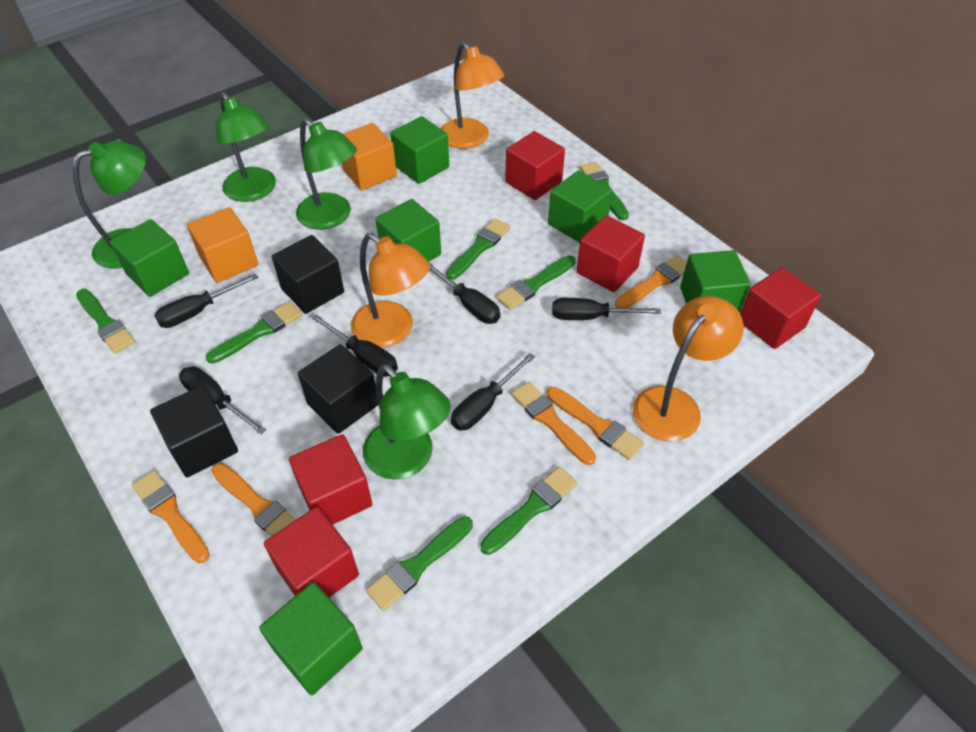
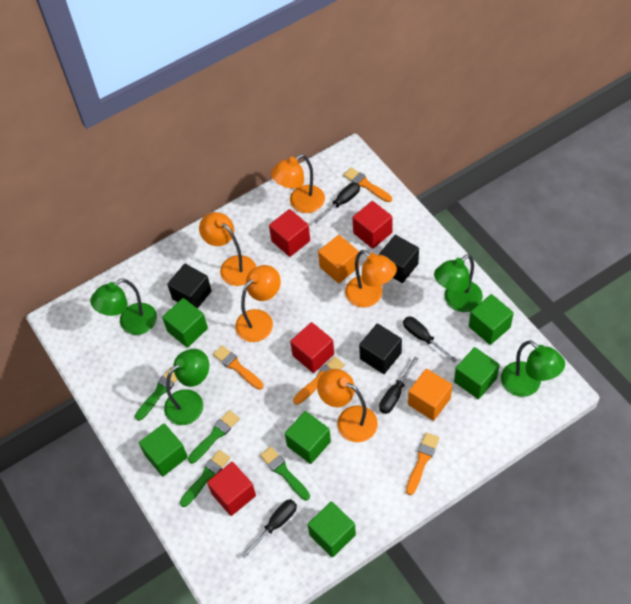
black screwdriver: 6 -> 4
green brush: 7 -> 4
orange brush: 5 -> 4
orange lamp: 3 -> 5
red cube: 5 -> 4

